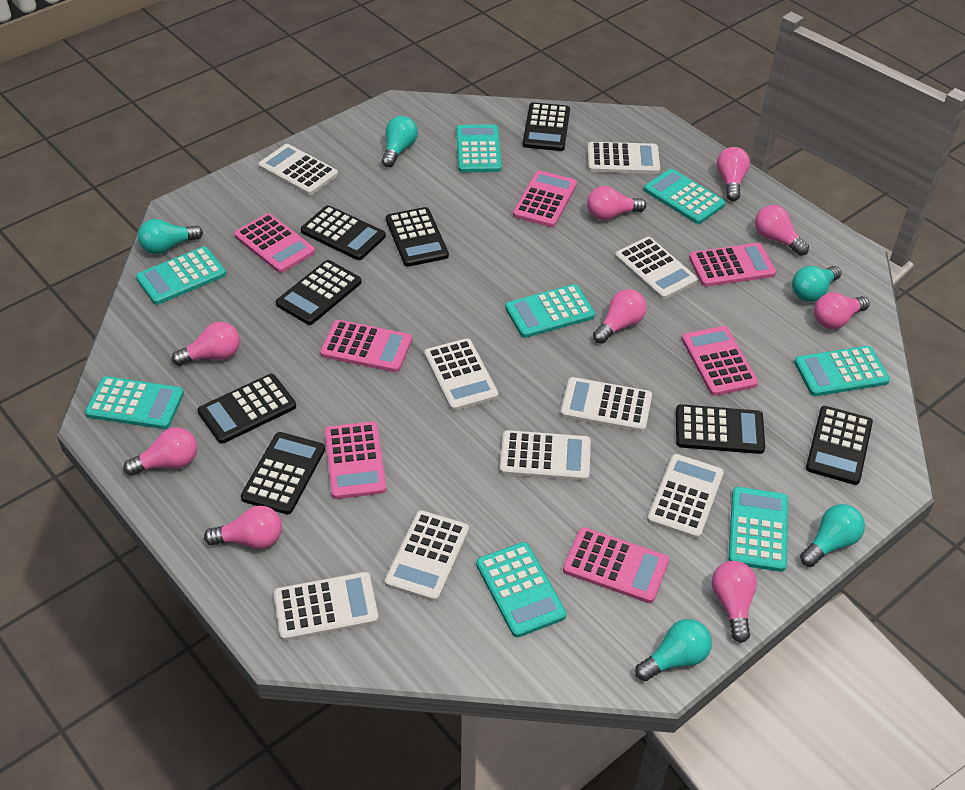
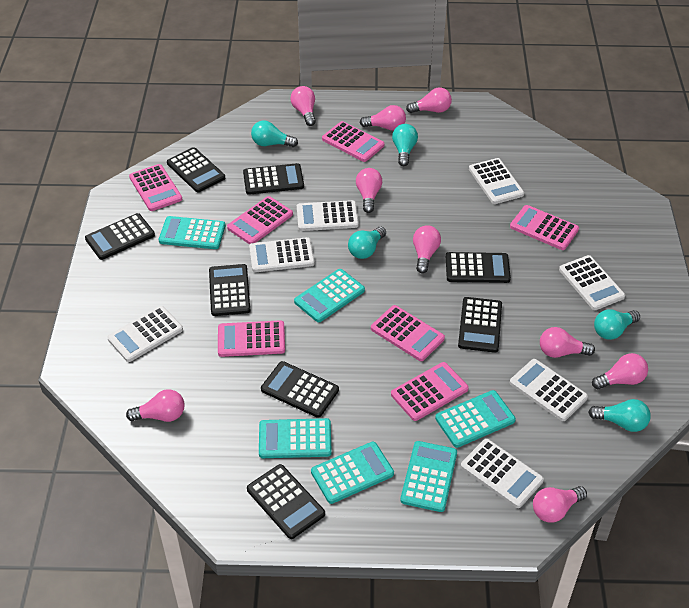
turquoise calculator: 8 -> 6
white calculator: 9 -> 7

